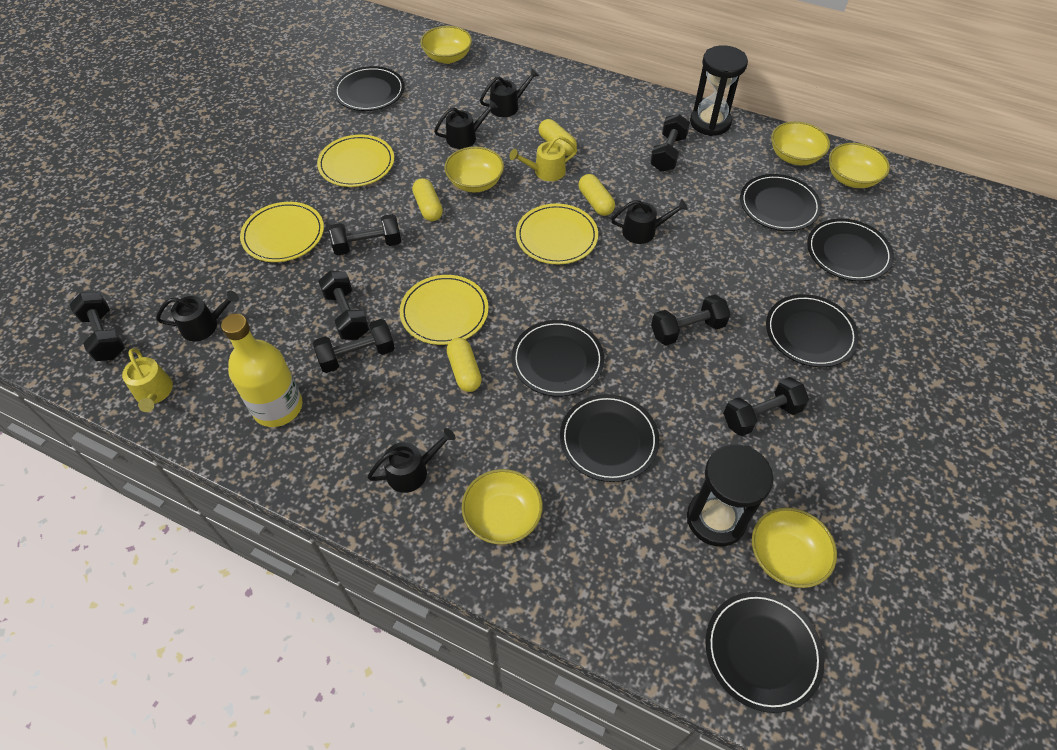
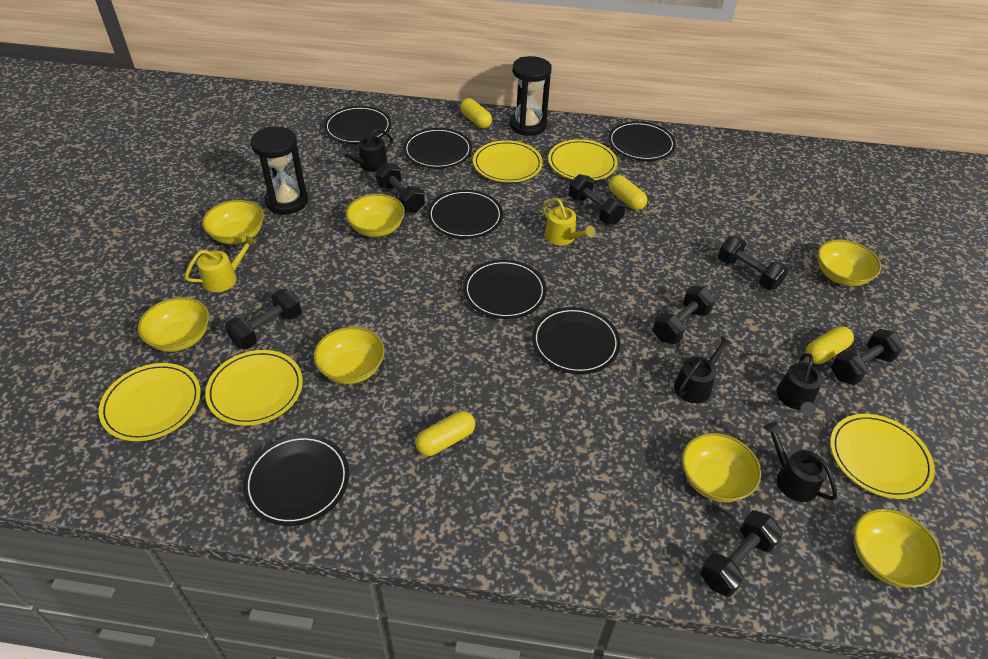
black watering can: 5 -> 4
yellow bottle: 1 -> 0
yellow bowl: 6 -> 7
yellow plate: 4 -> 5

